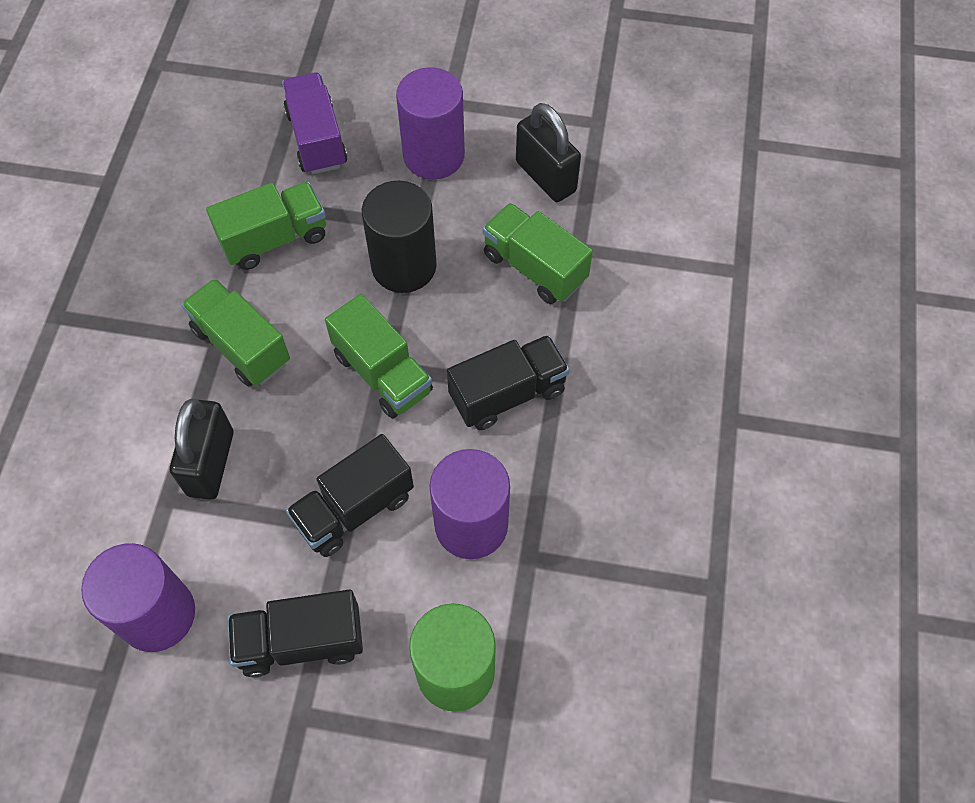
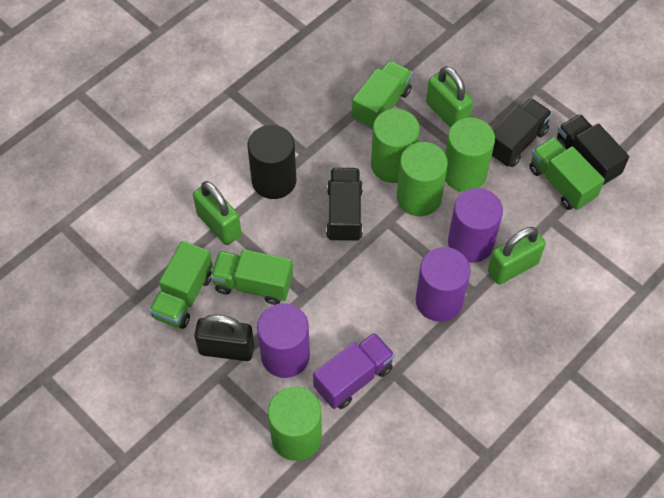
black padlock: 2 -> 1
green cylinder: 1 -> 4
green padlock: 0 -> 3

